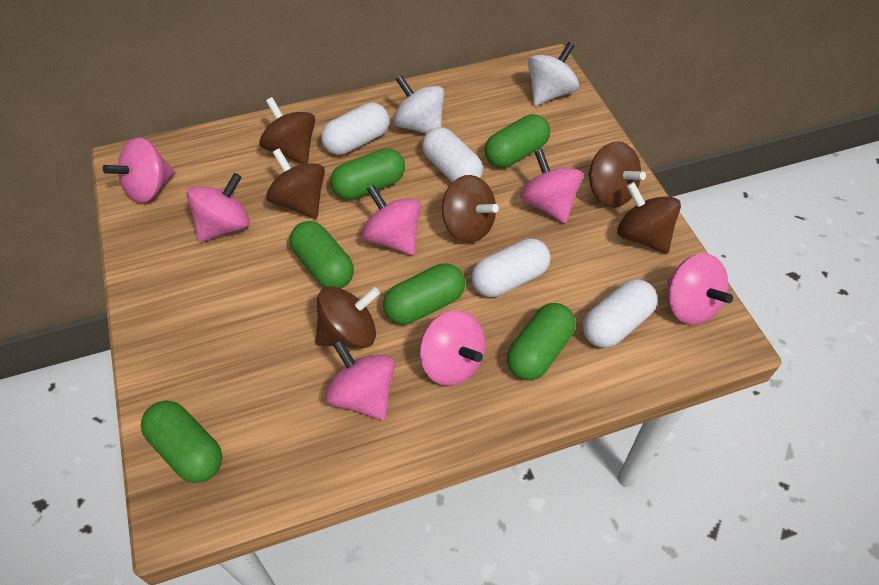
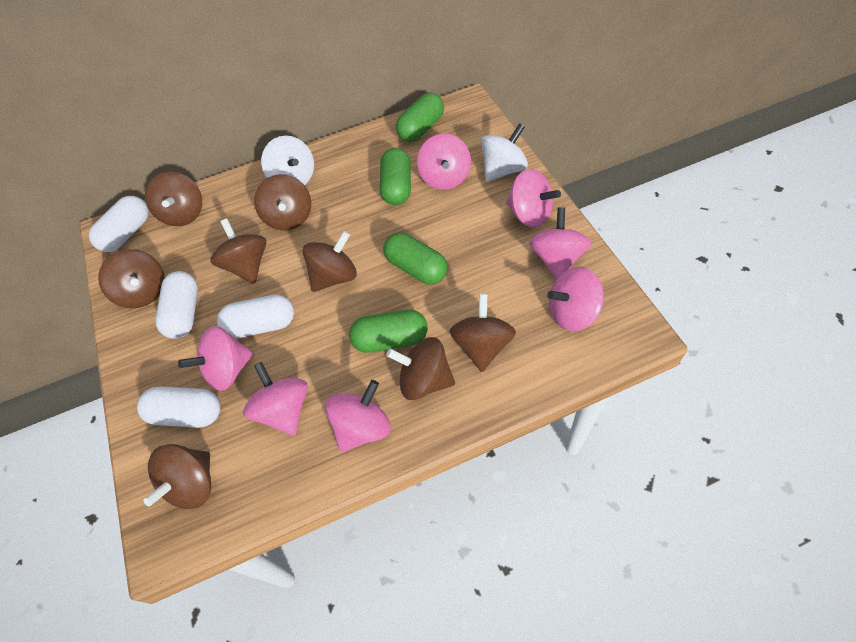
brown spinning top: 6 -> 8
green capsule: 6 -> 4

